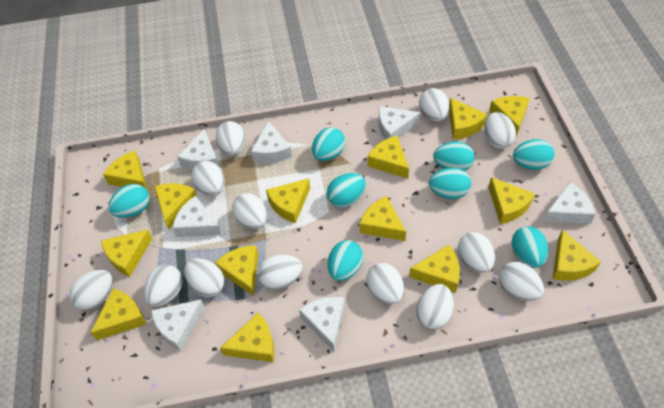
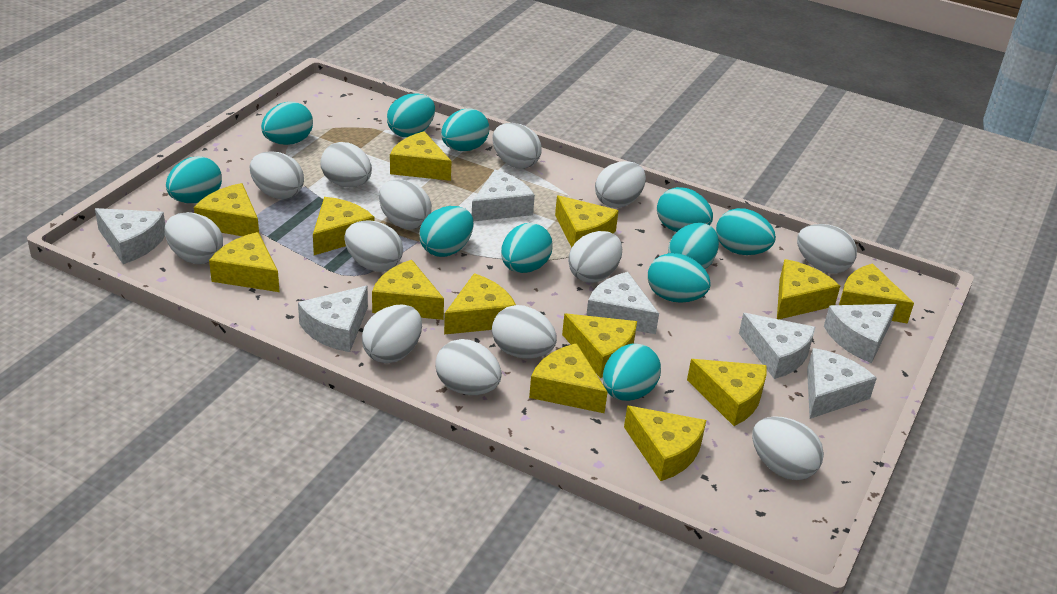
turquoise egg: 8 -> 11
yellow cheese: 14 -> 13

